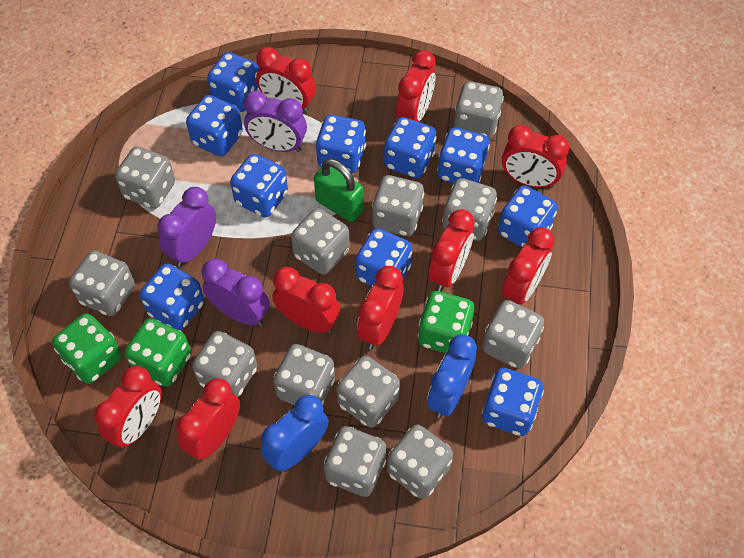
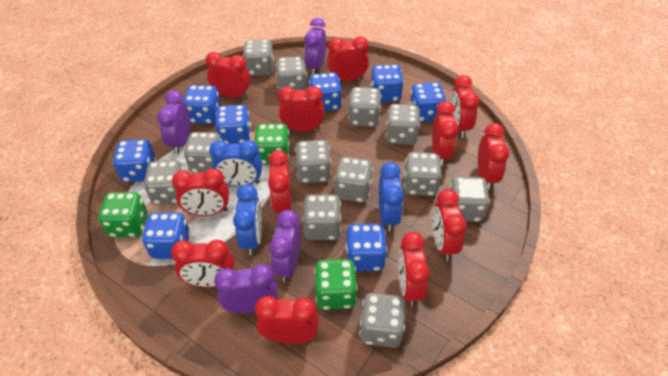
blue clock: 2 -> 3
blue dice: 10 -> 8
green padlock: 1 -> 0
purple clock: 3 -> 4
red clock: 9 -> 12

